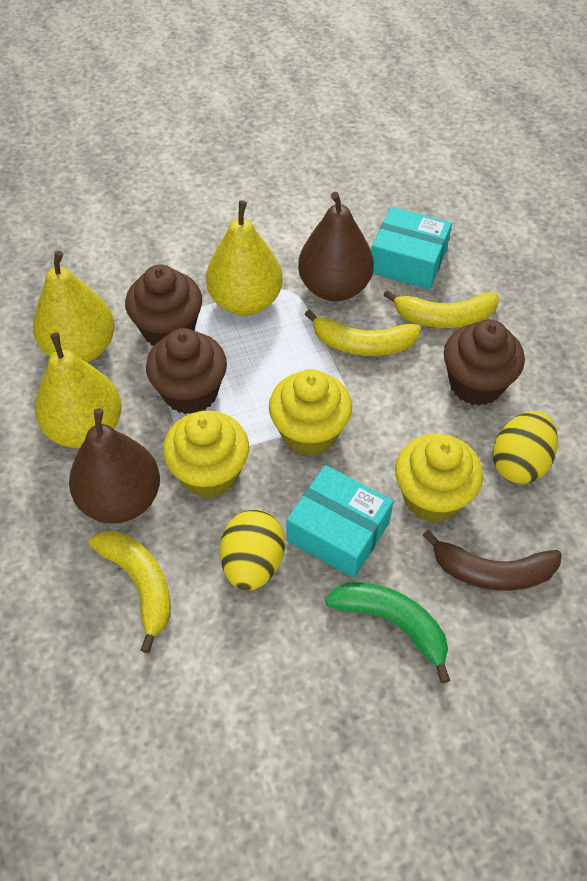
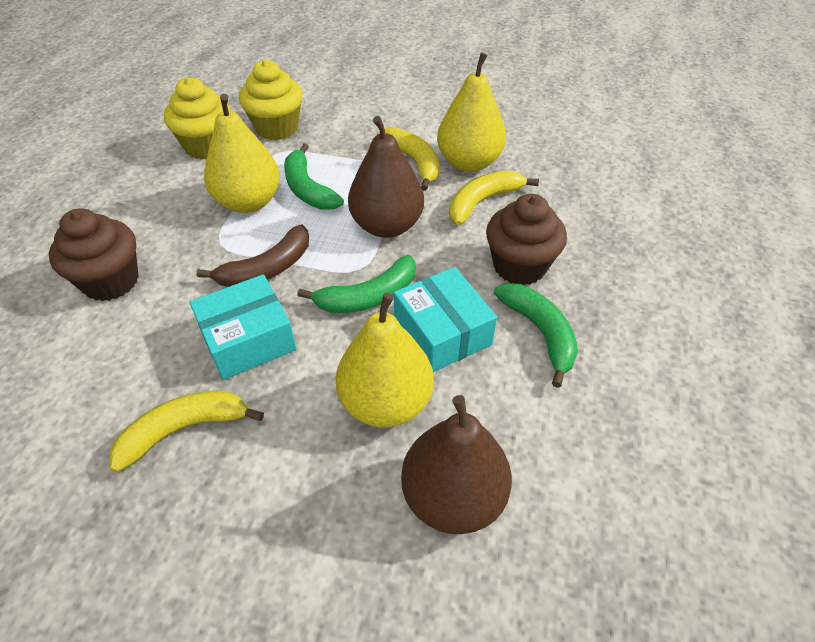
brown cupcake: 3 -> 2
green banana: 1 -> 3
yellow cupcake: 3 -> 2
yellow egg: 2 -> 0

